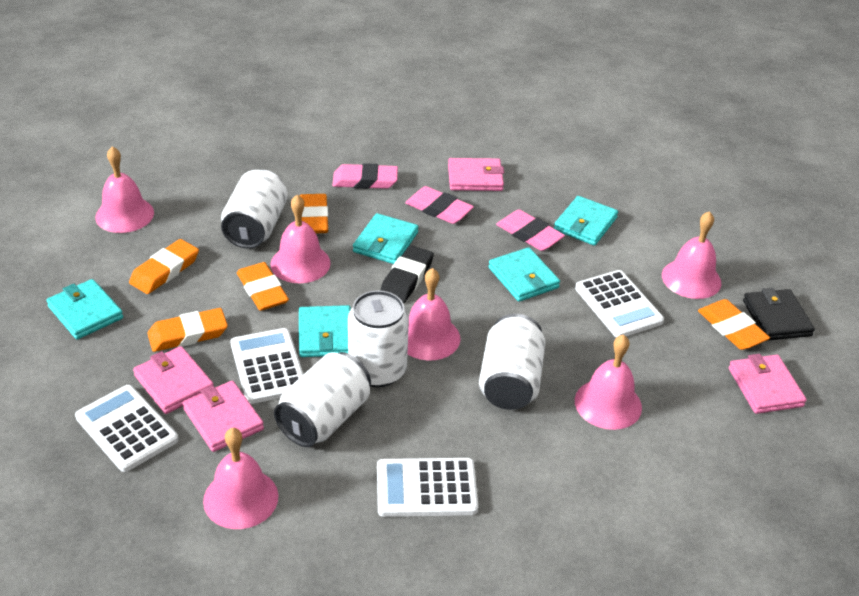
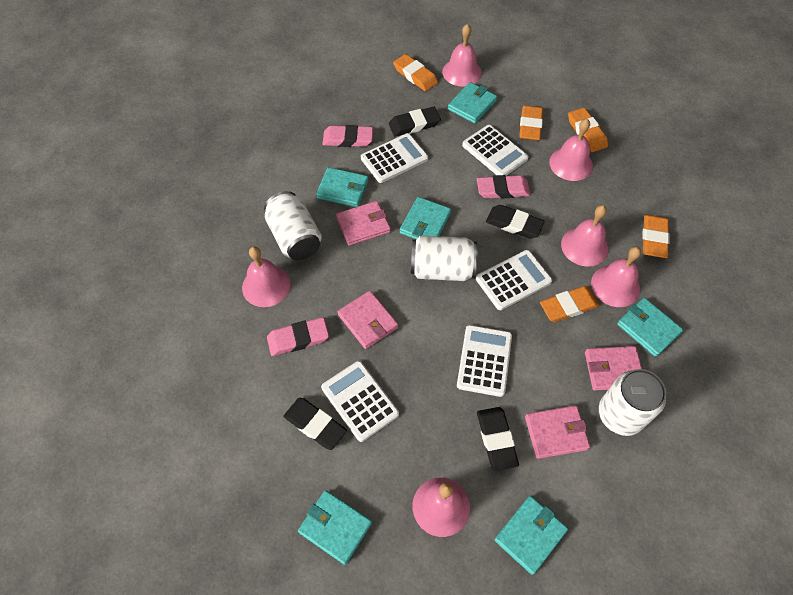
black eraser: 1 -> 4
black wallet: 1 -> 0
turquoise wallet: 5 -> 6
white calculator: 4 -> 5
white can: 4 -> 3

